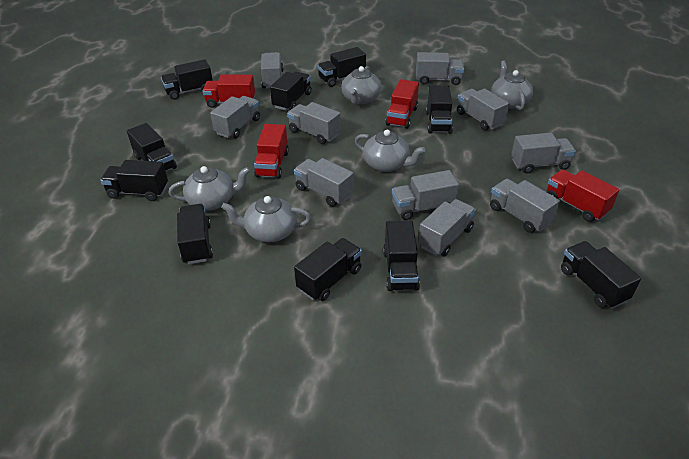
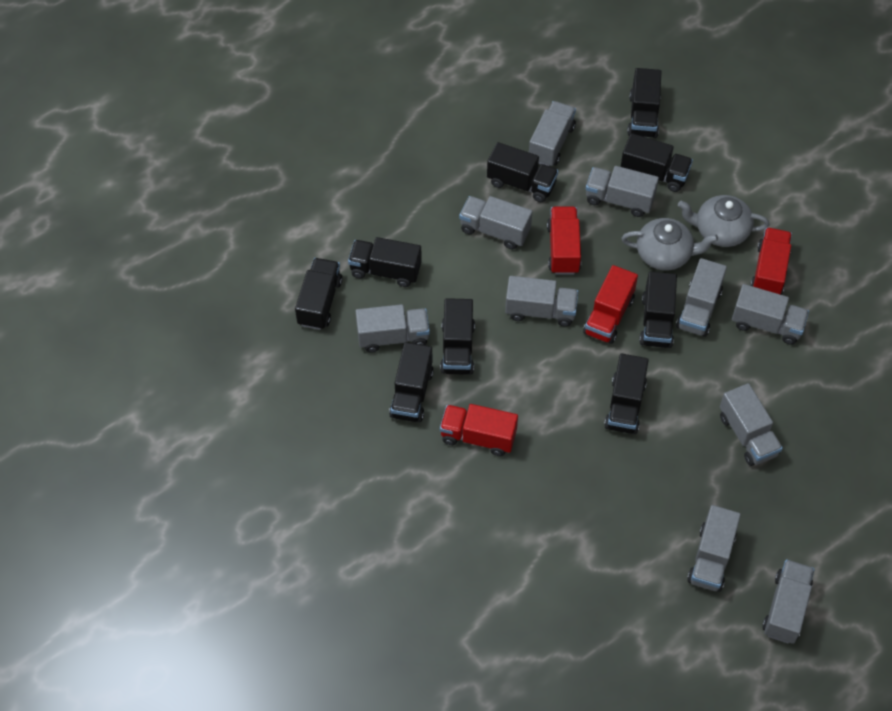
black truck: 10 -> 9
grey teapot: 5 -> 2

